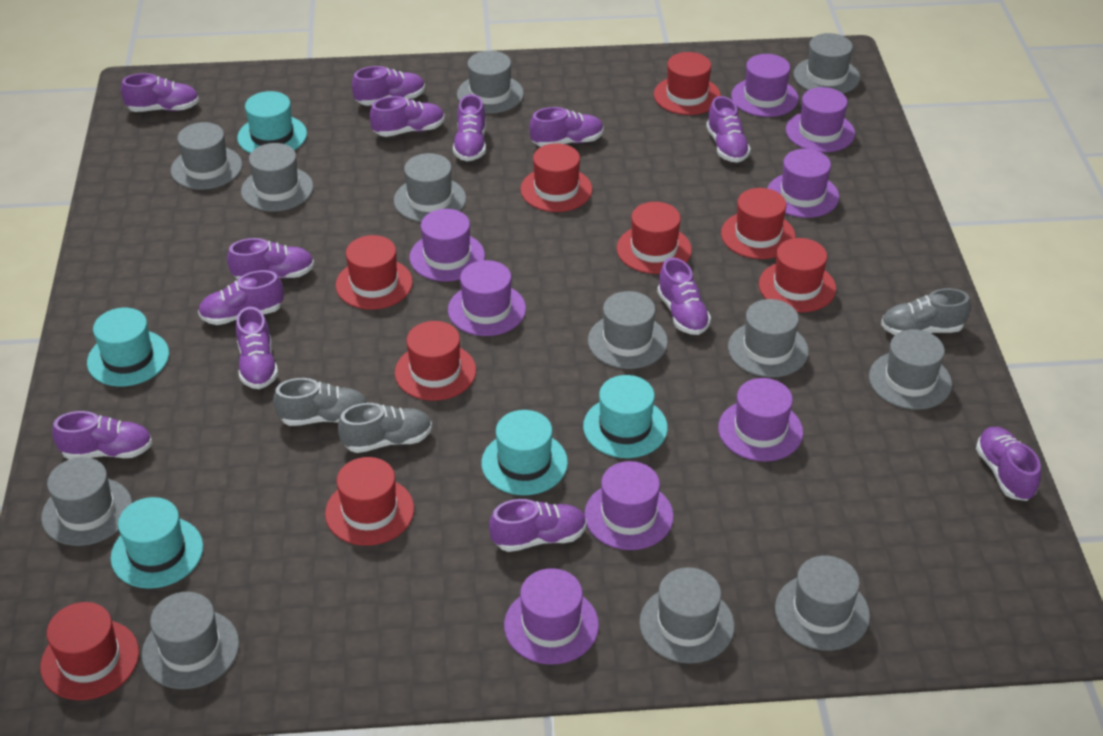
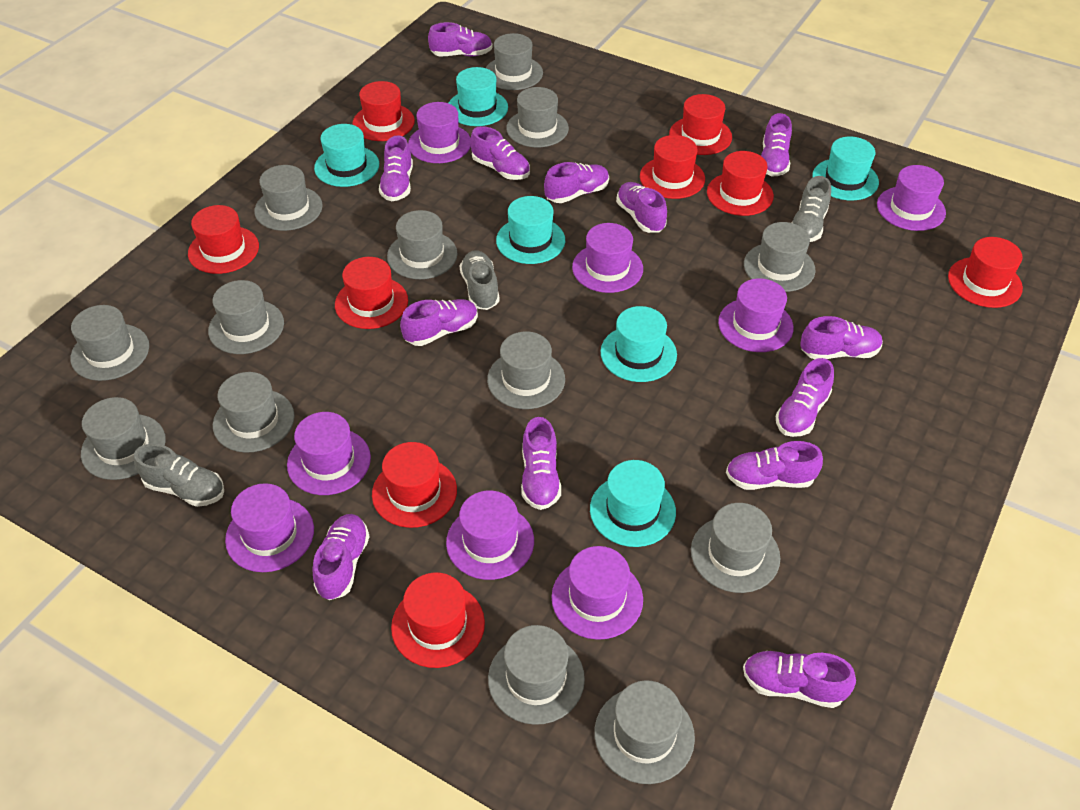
grey hat: 12 -> 13
turquoise hat: 5 -> 6

